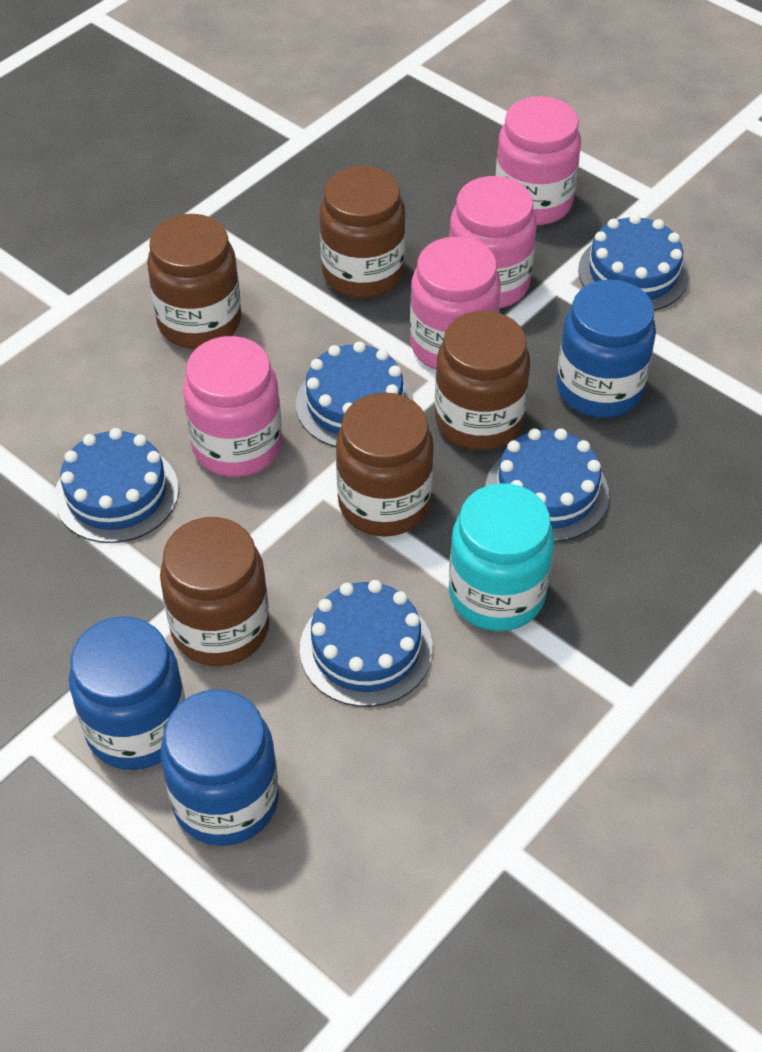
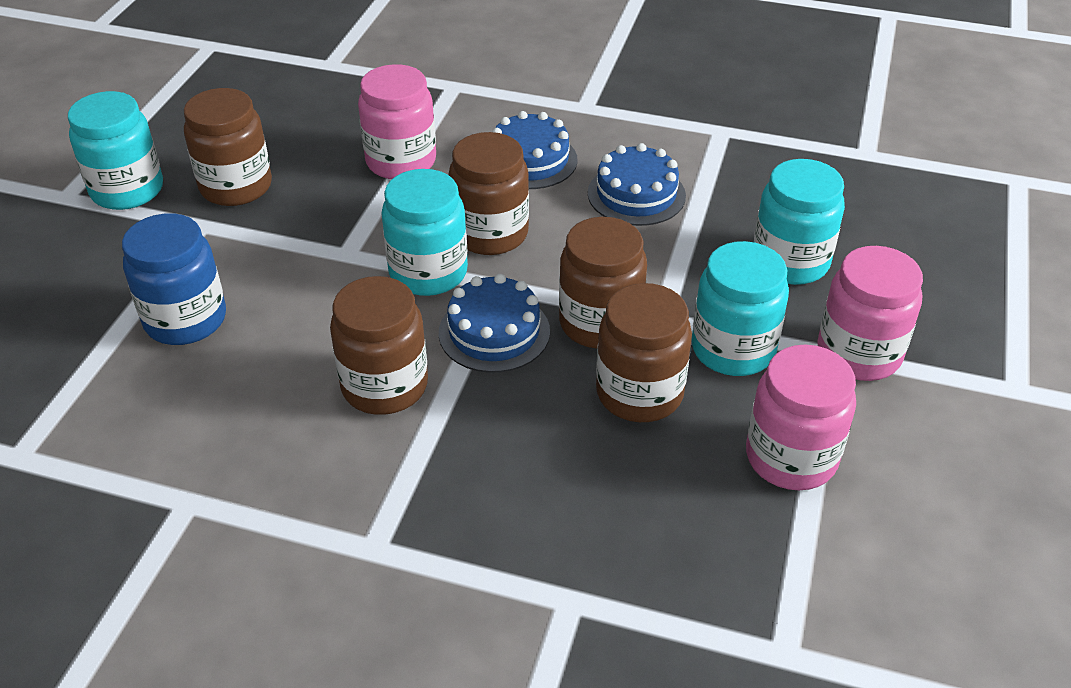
blue cake: 5 -> 3
blue jar: 3 -> 1
pink jar: 4 -> 3
turquoise jar: 1 -> 4

